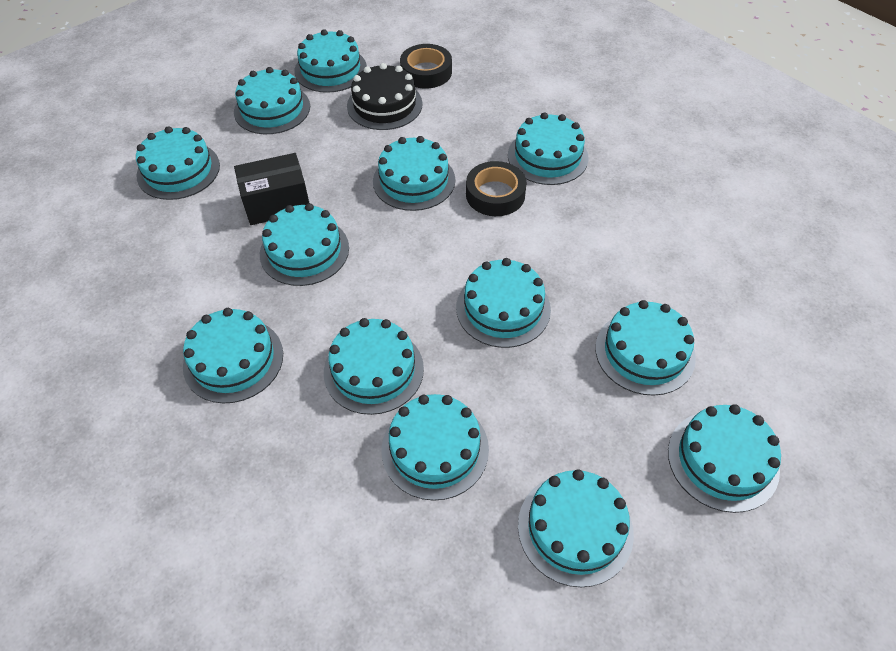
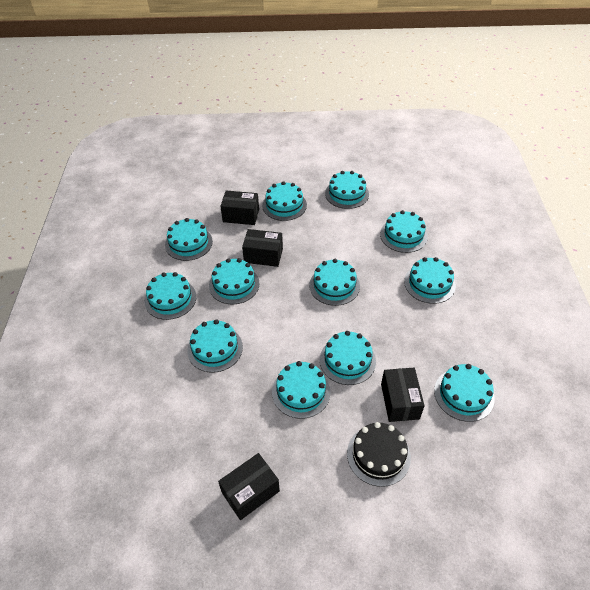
black box: 1 -> 4
black tape: 2 -> 0
turquoise cake: 13 -> 12

